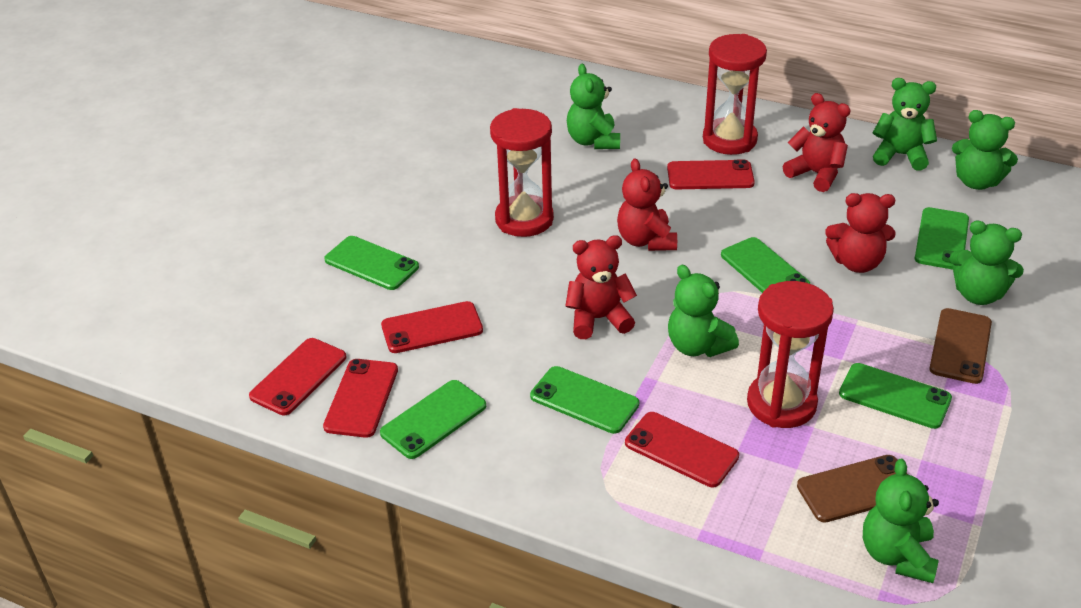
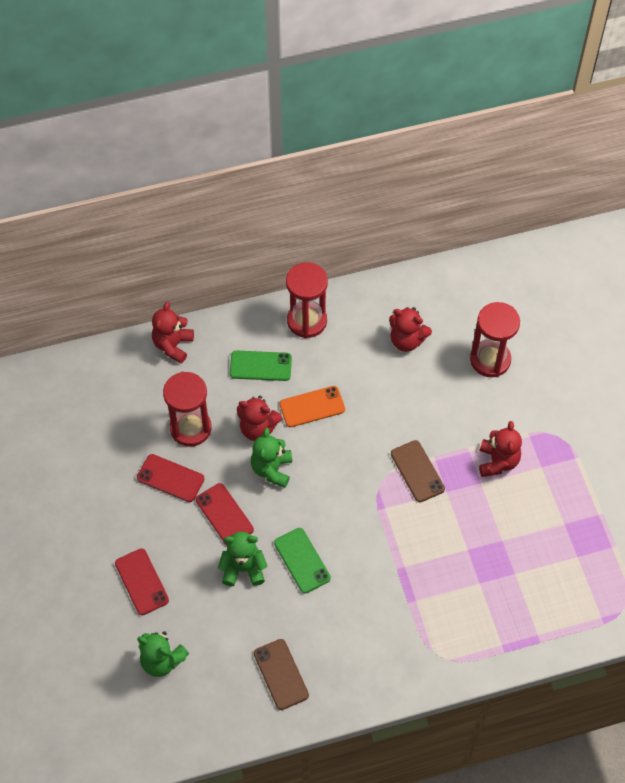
green phone: 6 -> 2
green teddy bear: 6 -> 3
orange phone: 0 -> 1
red phone: 5 -> 3

